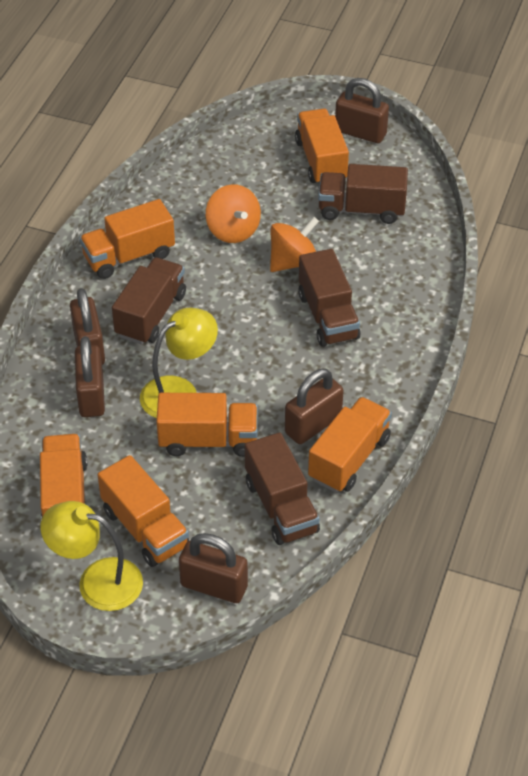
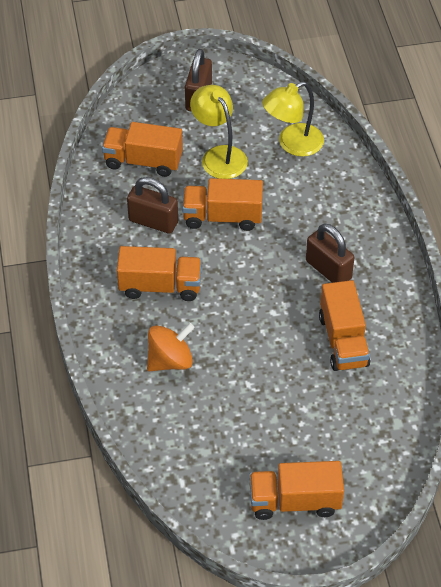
brown padlock: 5 -> 3
brown truck: 4 -> 0
orange spinning top: 2 -> 1
orange truck: 6 -> 5

